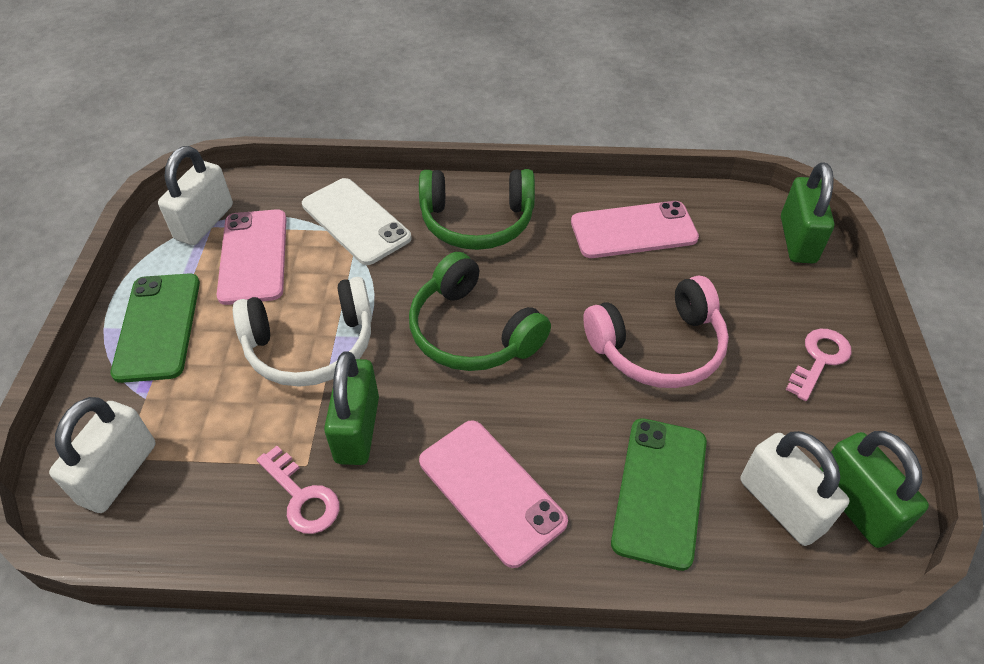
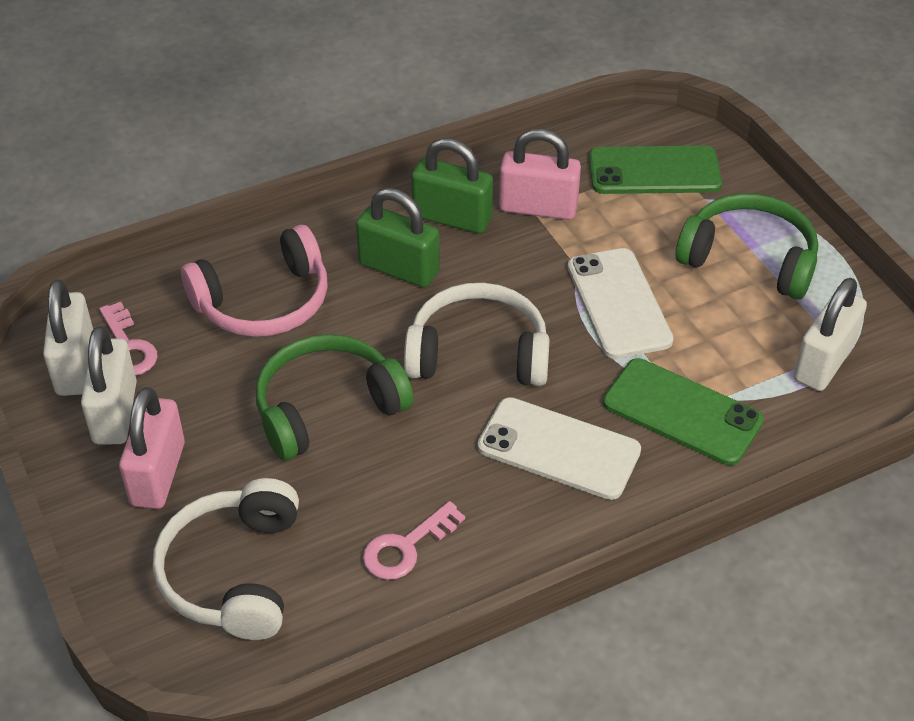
green padlock: 3 -> 2
pink padlock: 0 -> 2
pink phone: 3 -> 0
white headphones: 1 -> 2
white phone: 1 -> 2

